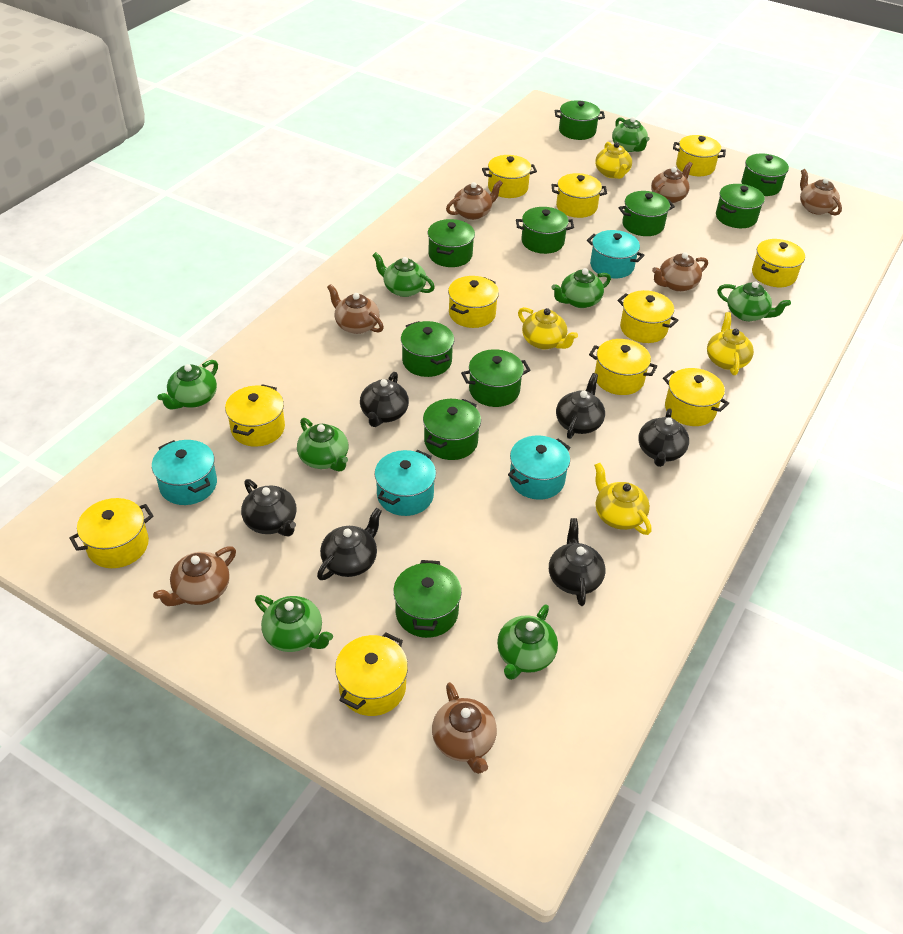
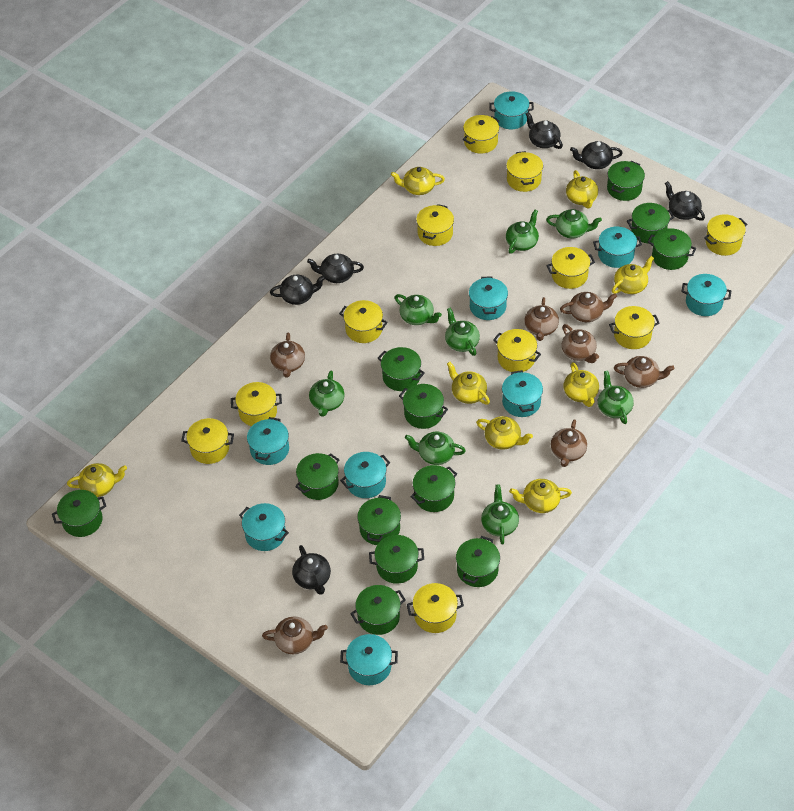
green pot: 10 -> 12
turquoise pot: 4 -> 9
yellow teapot: 4 -> 8

